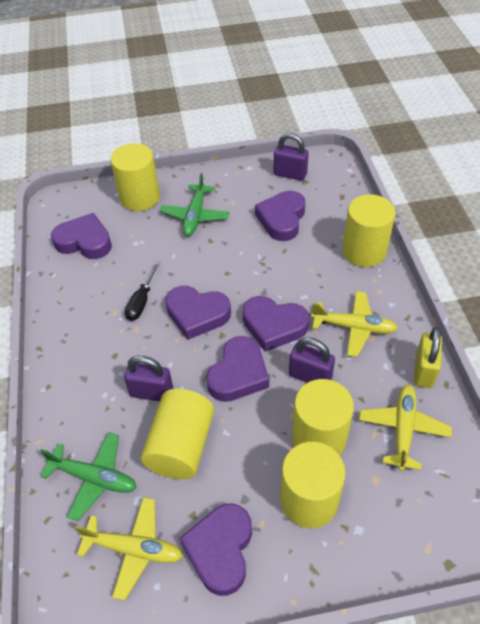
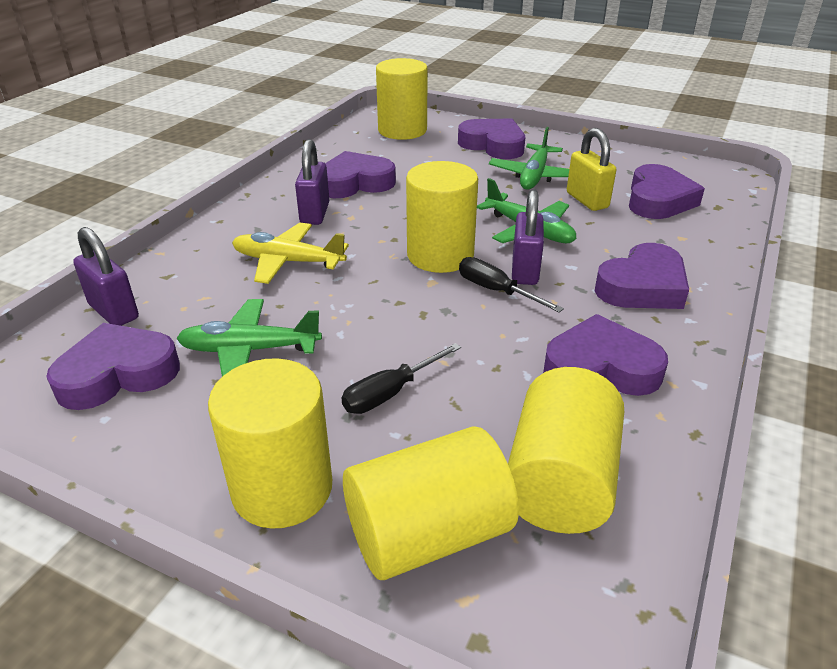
black screwdriver: 1 -> 2
green plane: 2 -> 3
yellow plane: 3 -> 1

